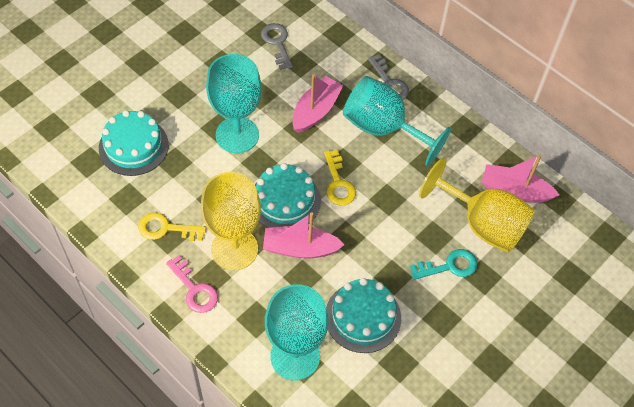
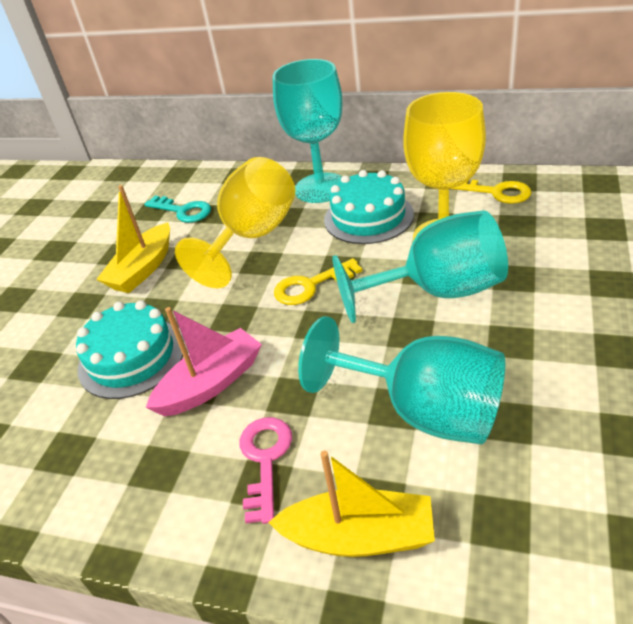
grey key: 2 -> 0
pink boat: 3 -> 1
turquoise cake: 3 -> 2
yellow boat: 0 -> 2

